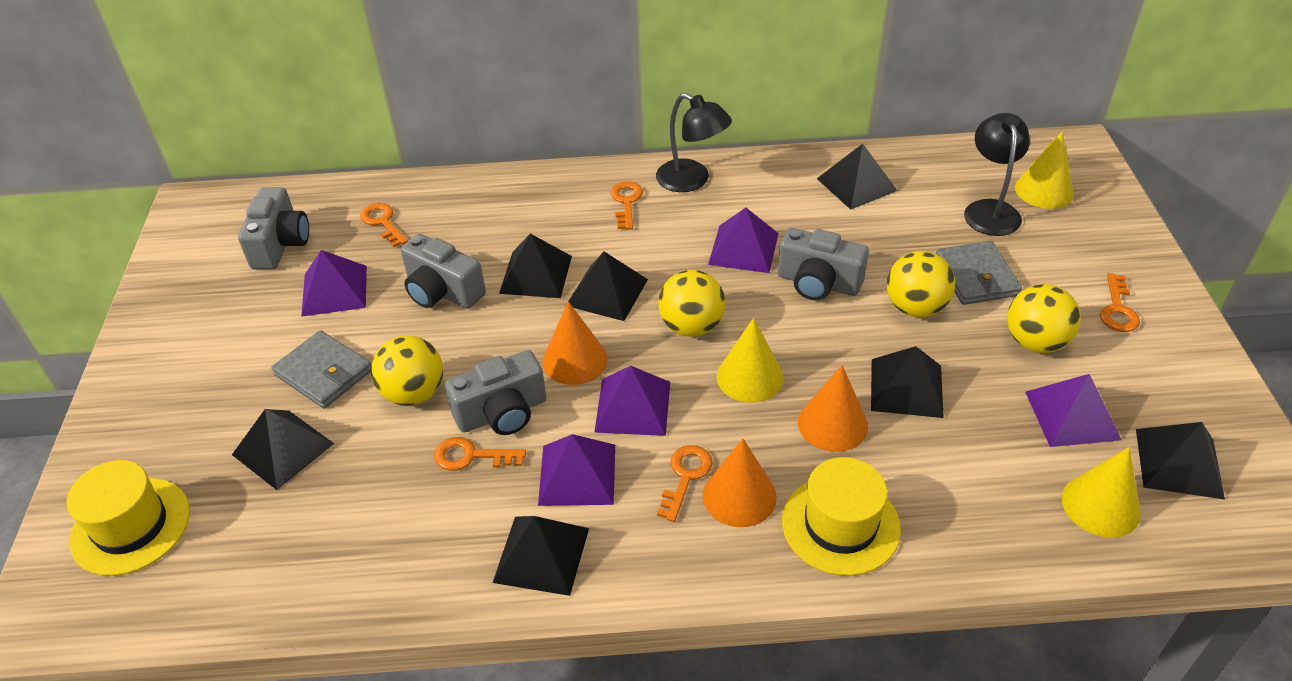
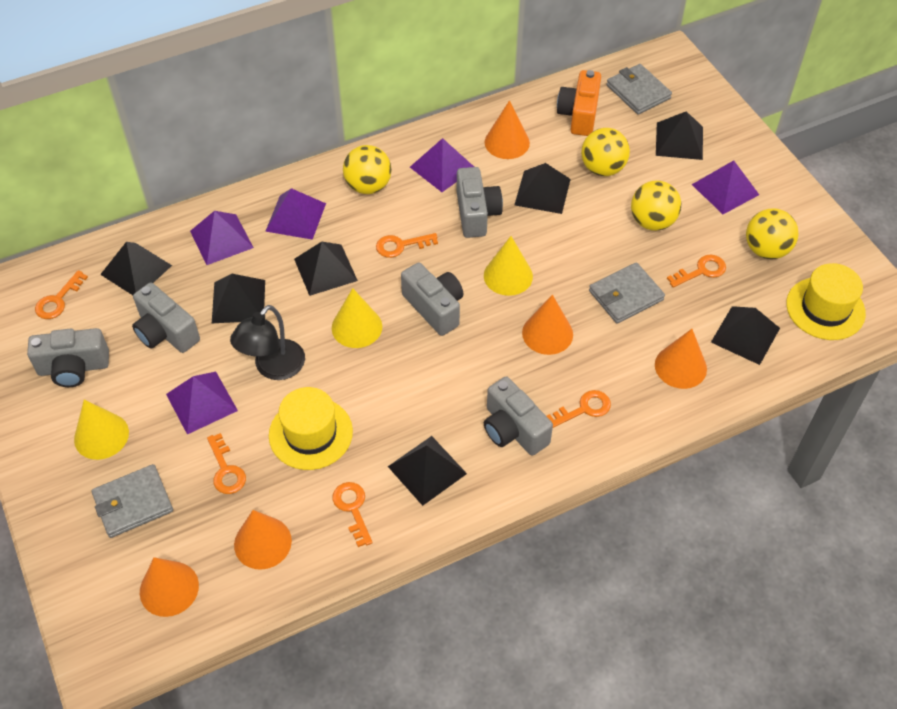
black lamp: 2 -> 1
grey camera: 4 -> 5
grey wallet: 2 -> 3
orange camera: 0 -> 1
orange cone: 3 -> 5
orange key: 5 -> 6

